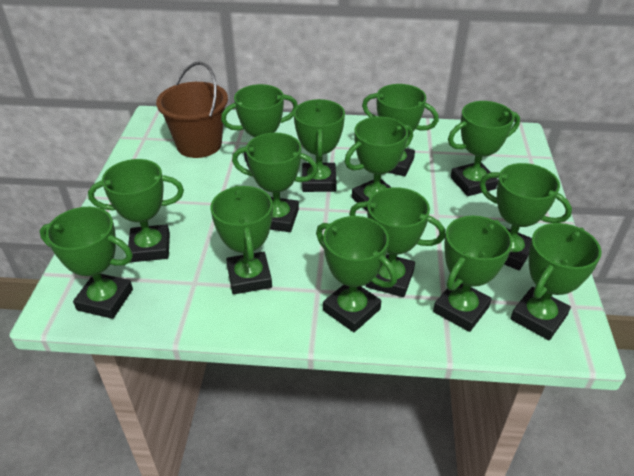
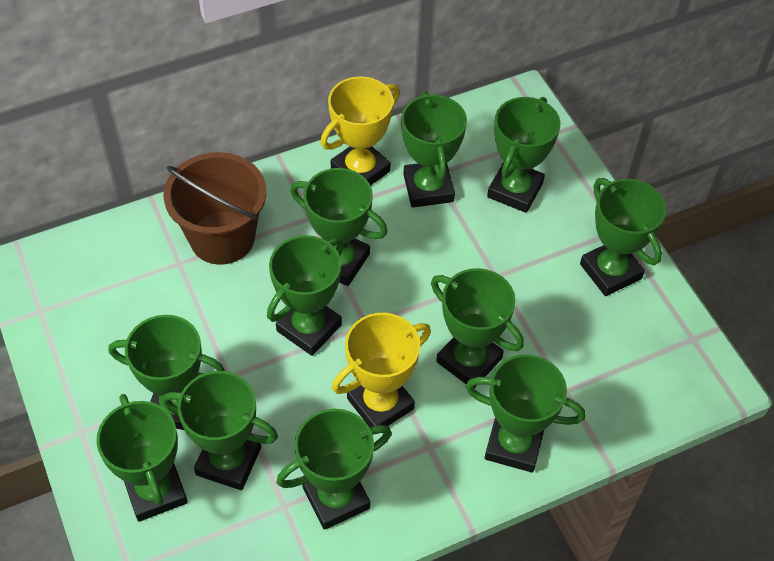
green trophy: 14 -> 11
yellow trophy: 0 -> 2

